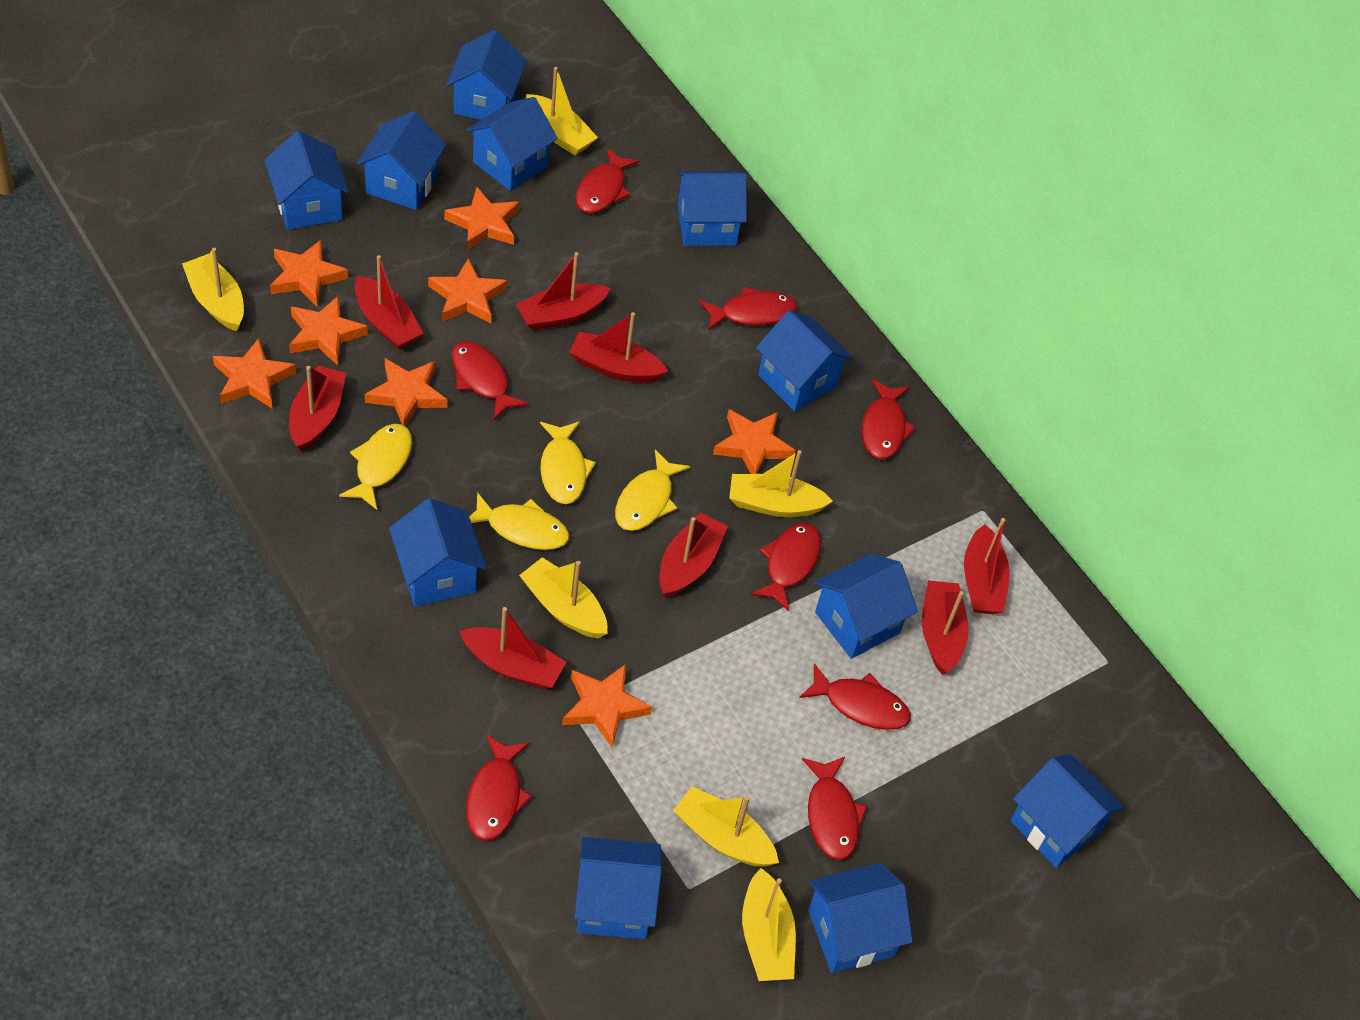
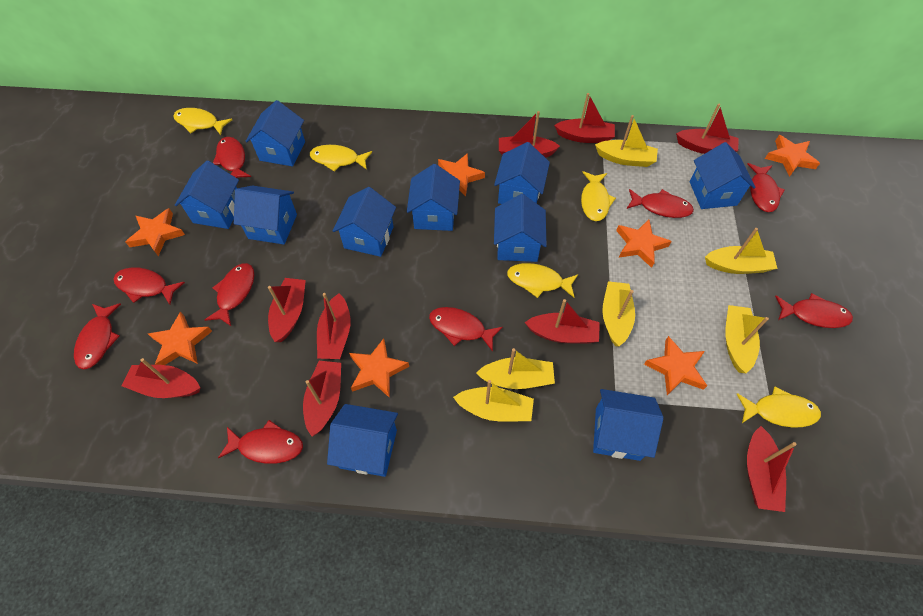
blue house: 11 -> 10
orange star: 8 -> 7
red boat: 8 -> 9
red fish: 8 -> 9
yellow fish: 4 -> 5

